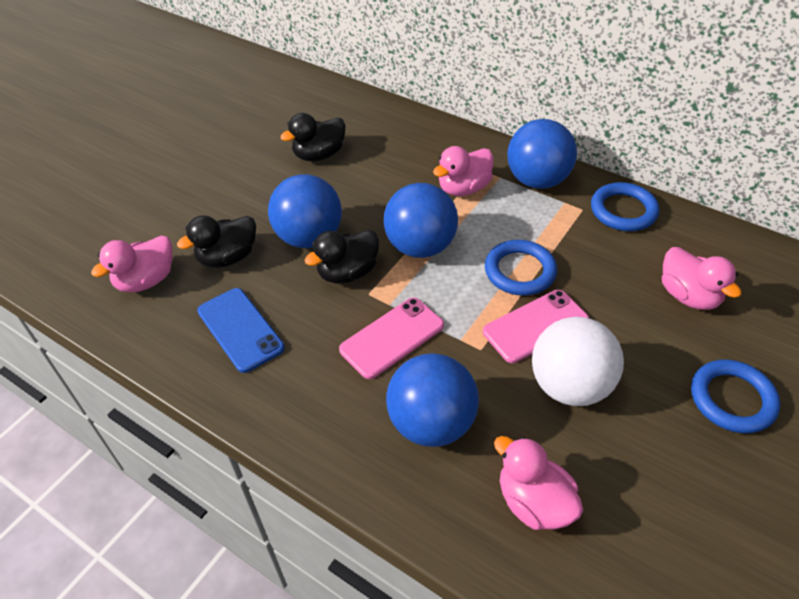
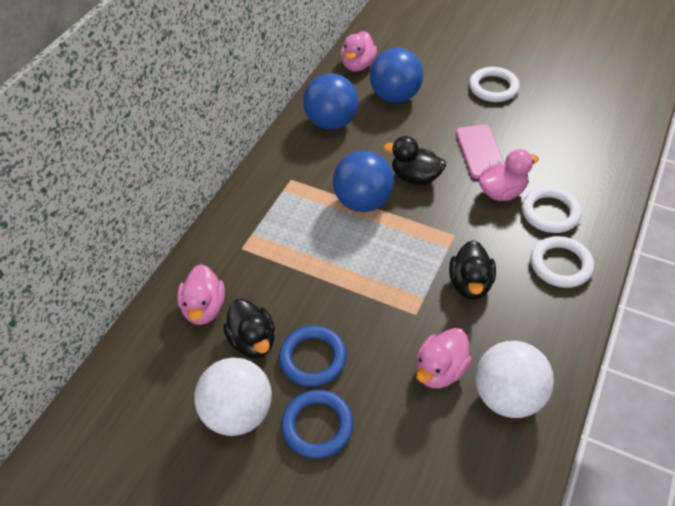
blue ball: 4 -> 3
blue phone: 1 -> 0
blue ring: 3 -> 2
pink phone: 2 -> 1
white ball: 1 -> 2
white ring: 0 -> 3

